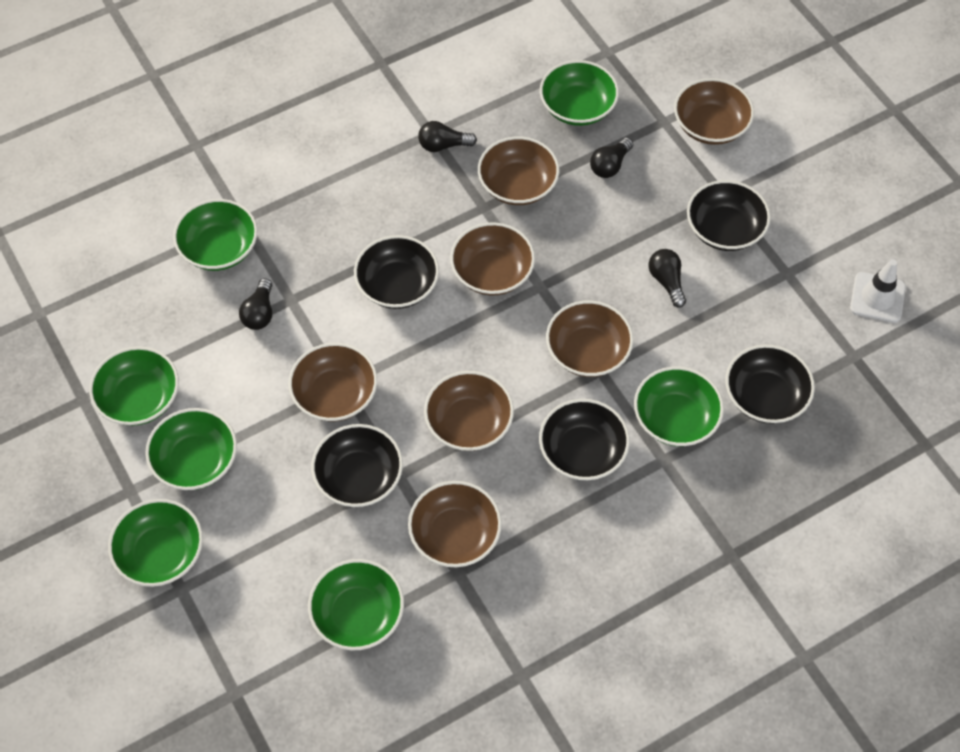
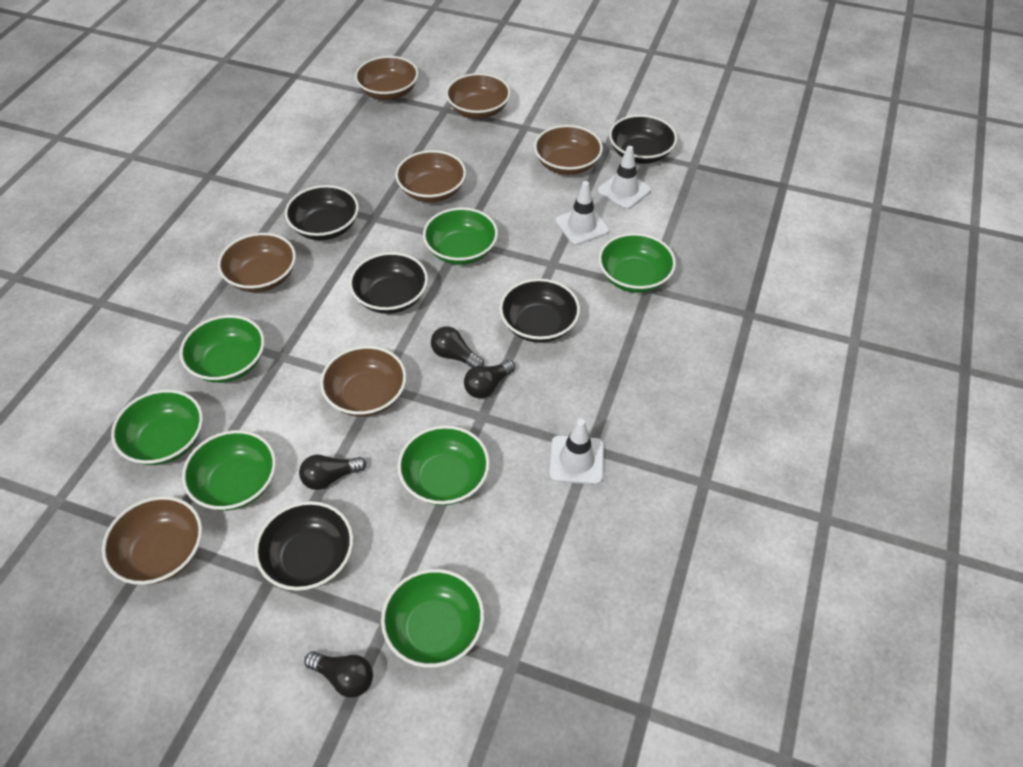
white traffic cone: 1 -> 3

